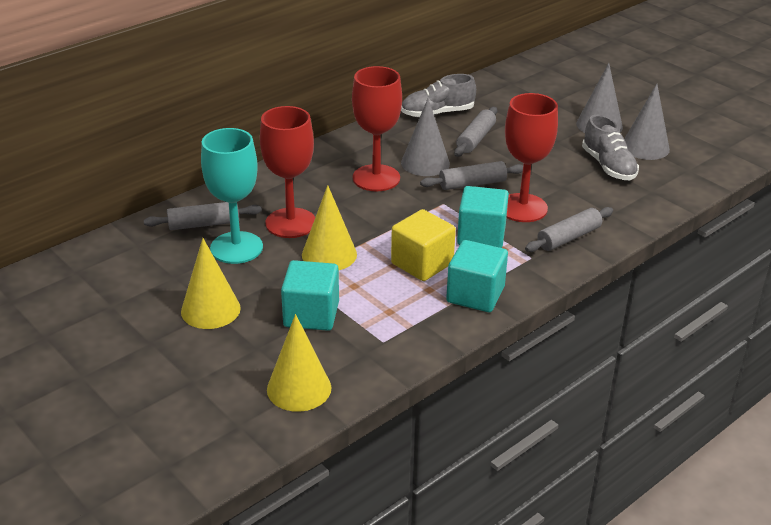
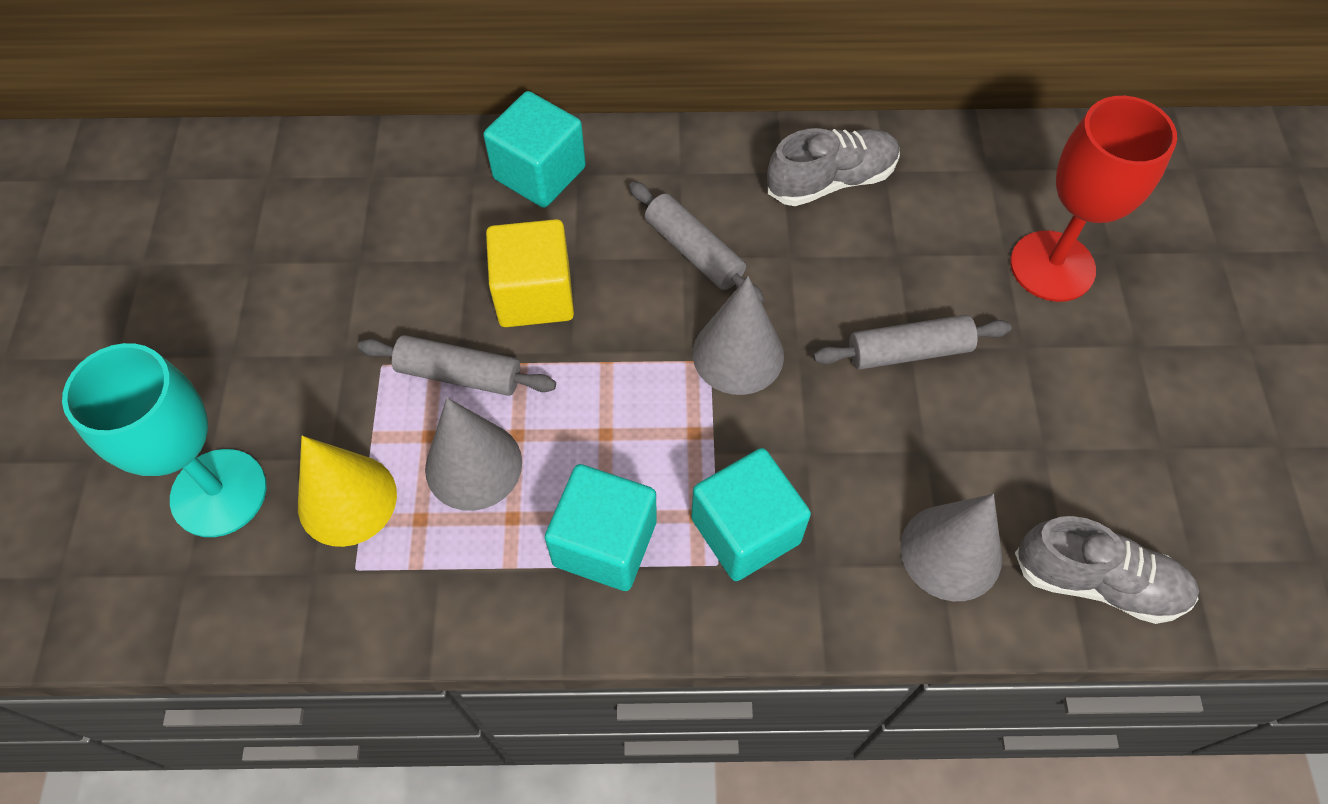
grey rolling pin: 4 -> 3
red goblet: 3 -> 1
yellow cone: 3 -> 1

